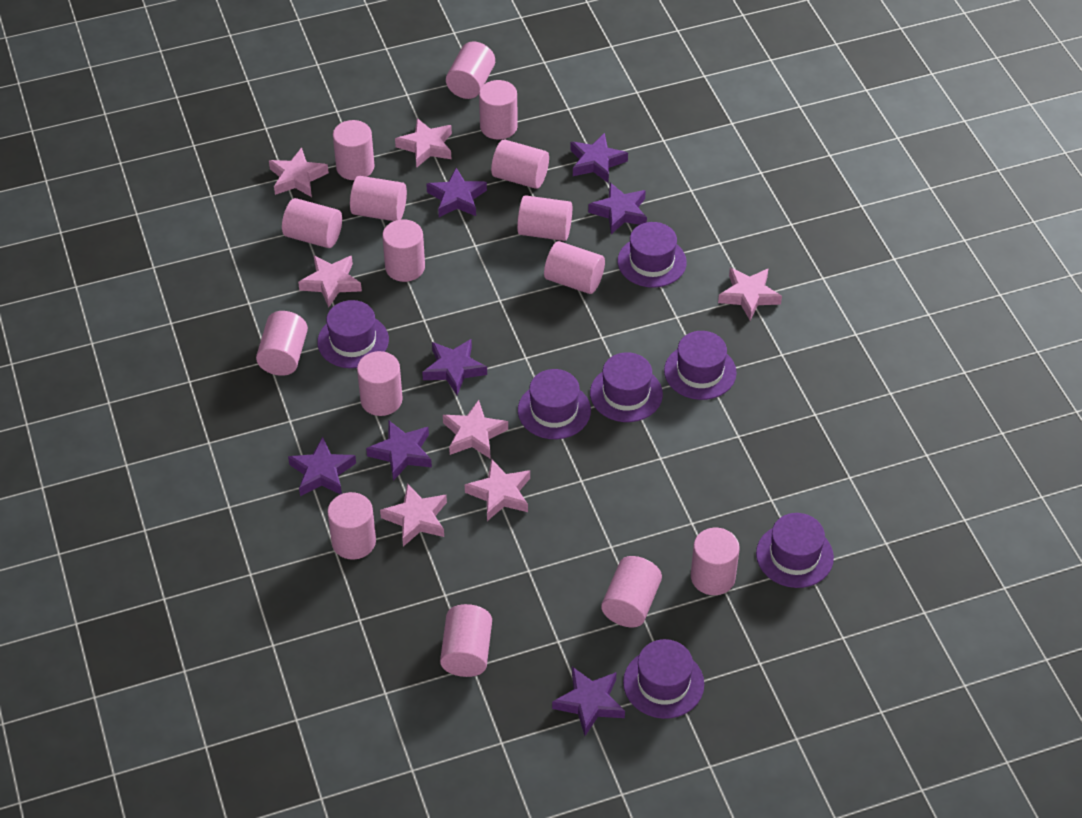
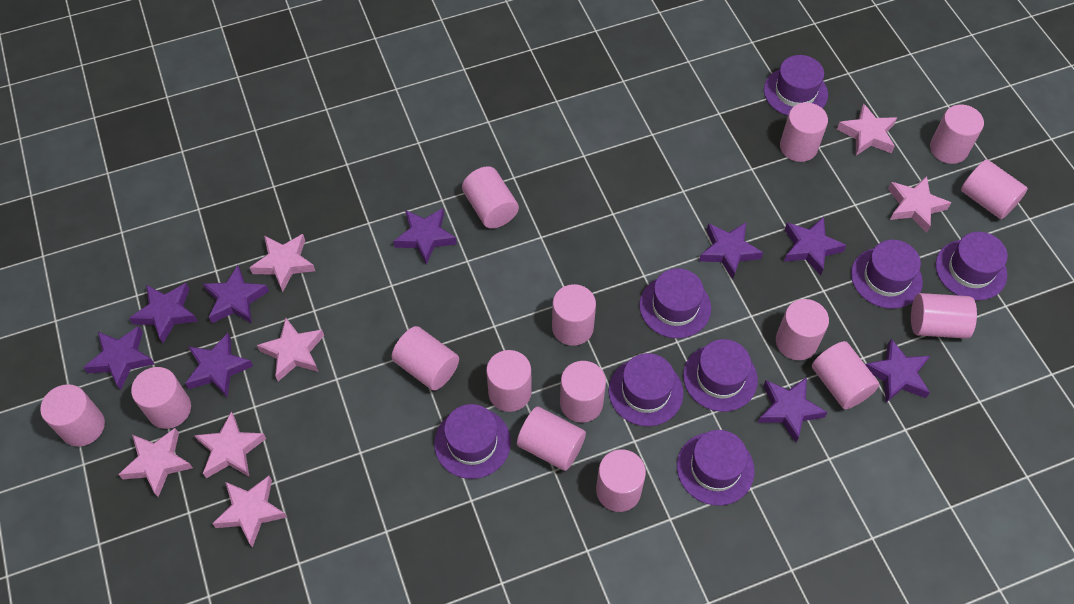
purple hat: 7 -> 8
purple star: 7 -> 9

